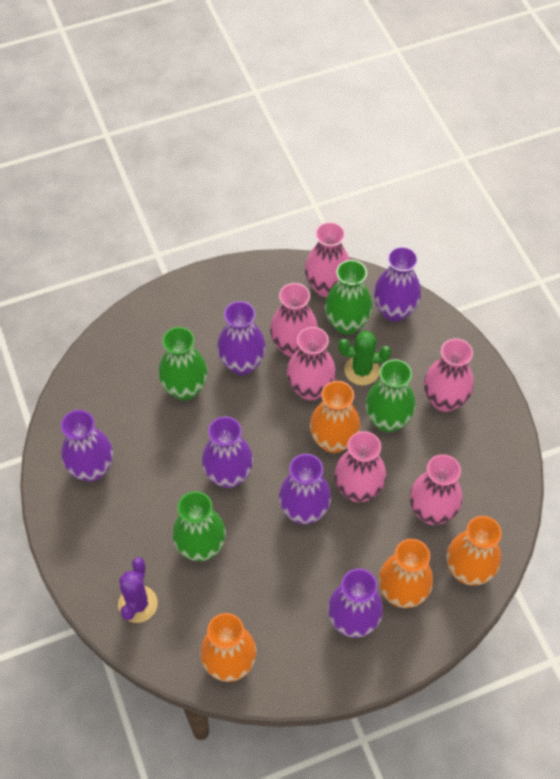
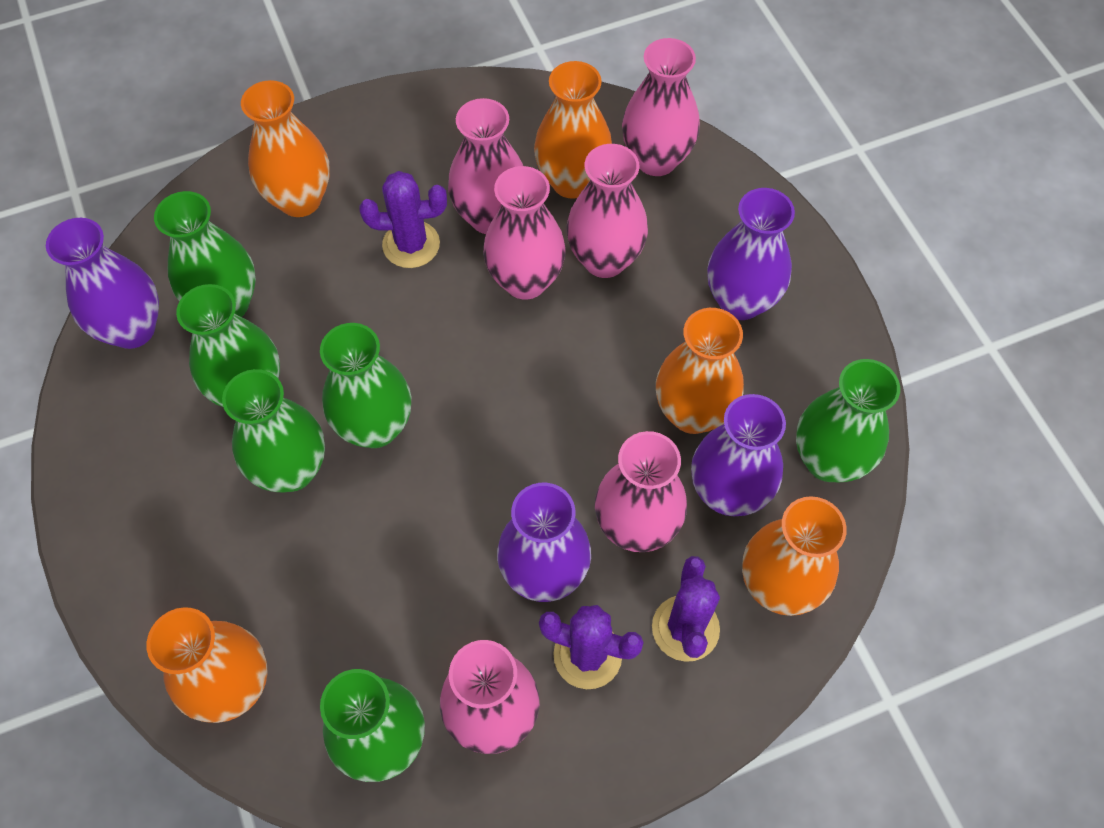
green cactus: 1 -> 0
green vase: 4 -> 6
orange vase: 4 -> 5
purple cactus: 1 -> 3
purple vase: 6 -> 4

